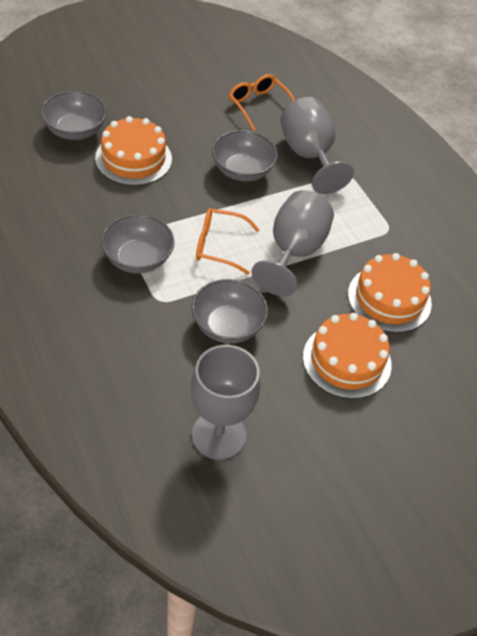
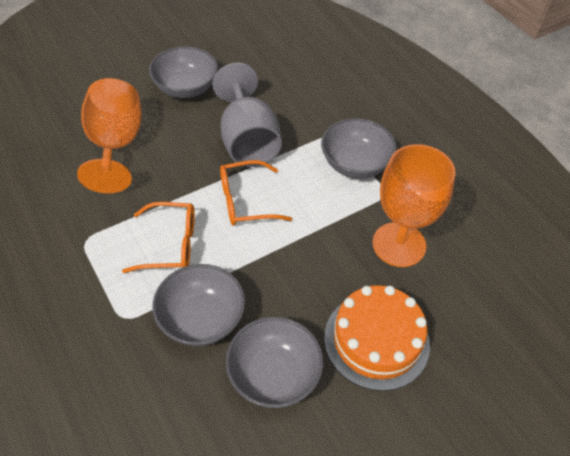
grey goblet: 3 -> 1
orange cake: 3 -> 1
orange goblet: 0 -> 2

